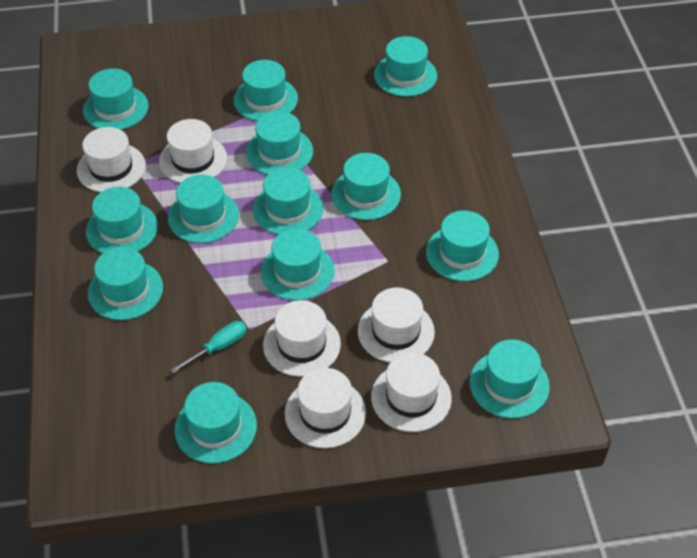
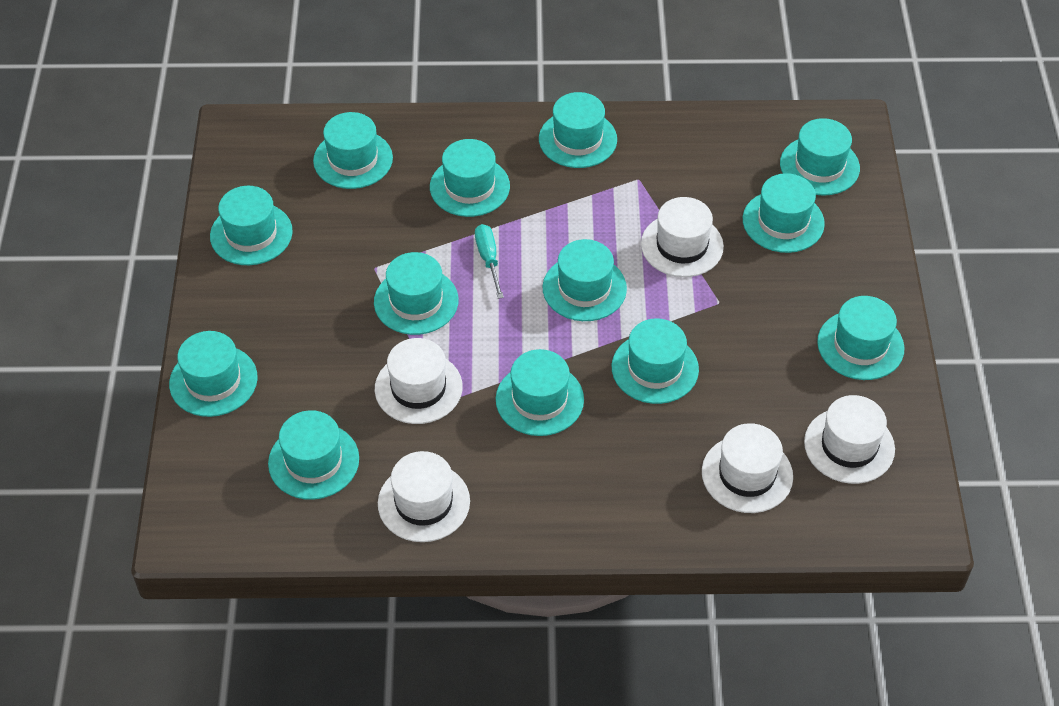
white hat: 6 -> 5

